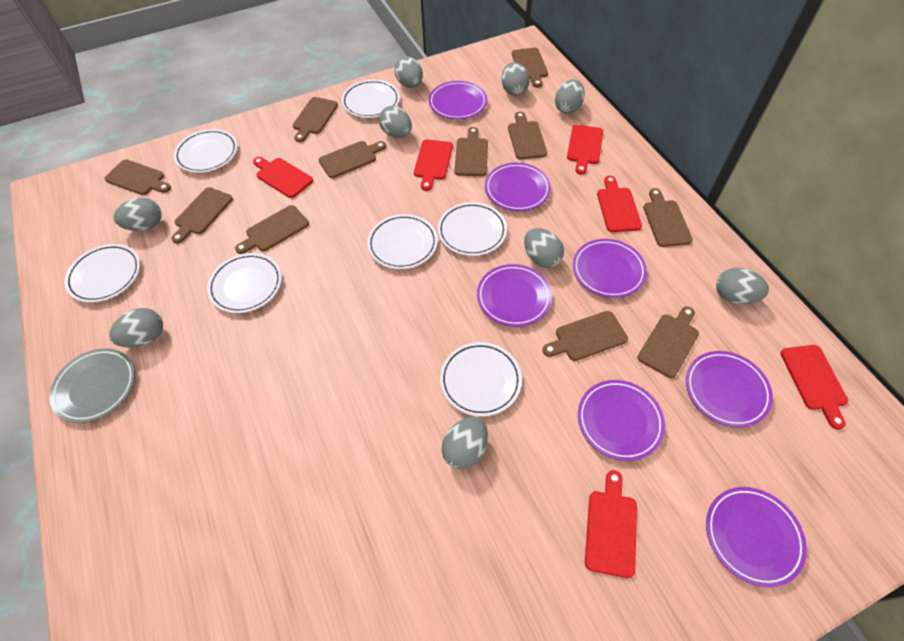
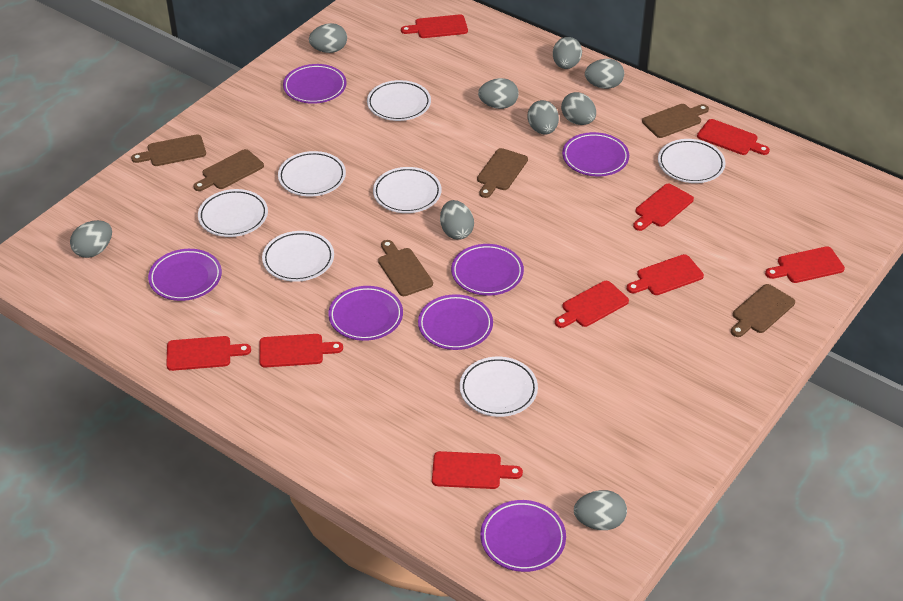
brown cutting board: 11 -> 6
grey plate: 1 -> 0
red cutting board: 6 -> 9

